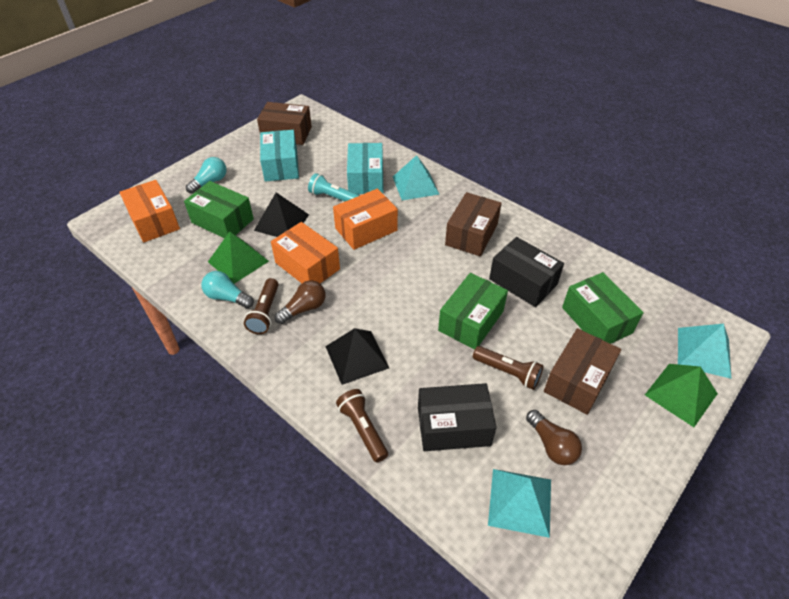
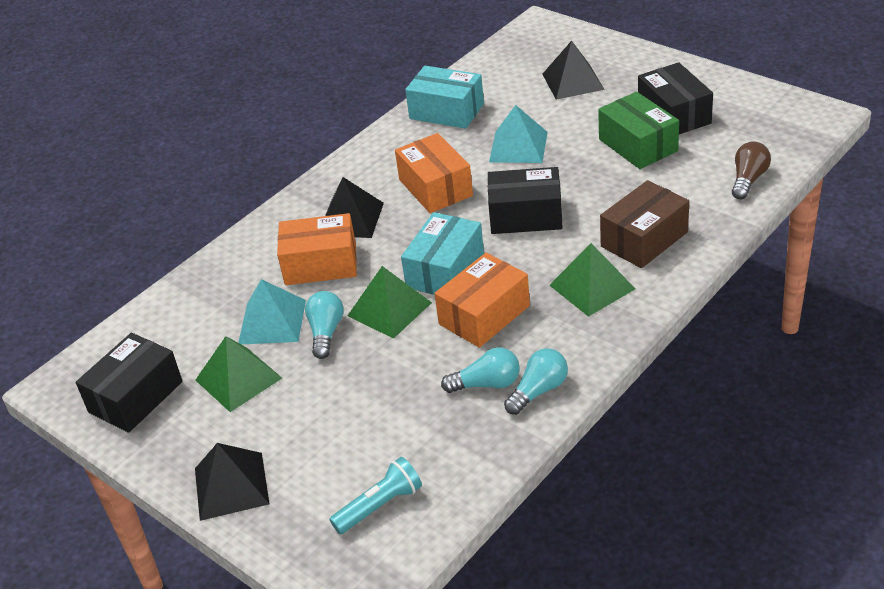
black box: 2 -> 3
black pyramid: 2 -> 3
brown box: 3 -> 1
brown flashlight: 3 -> 0
brown light bulb: 2 -> 1
green box: 3 -> 1
green pyramid: 2 -> 3
turquoise light bulb: 2 -> 3
turquoise pyramid: 3 -> 2

